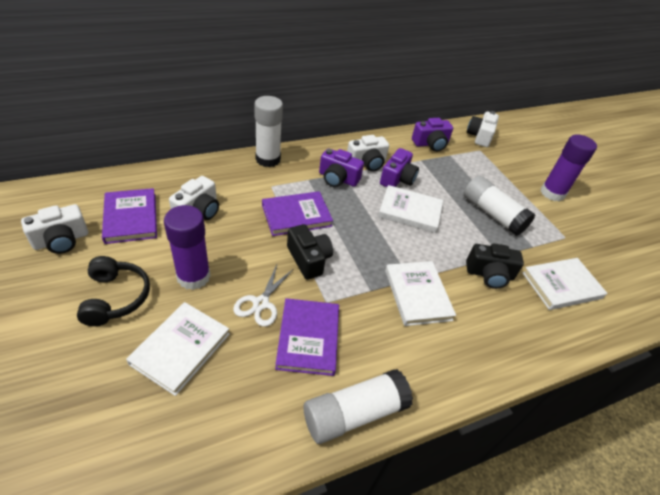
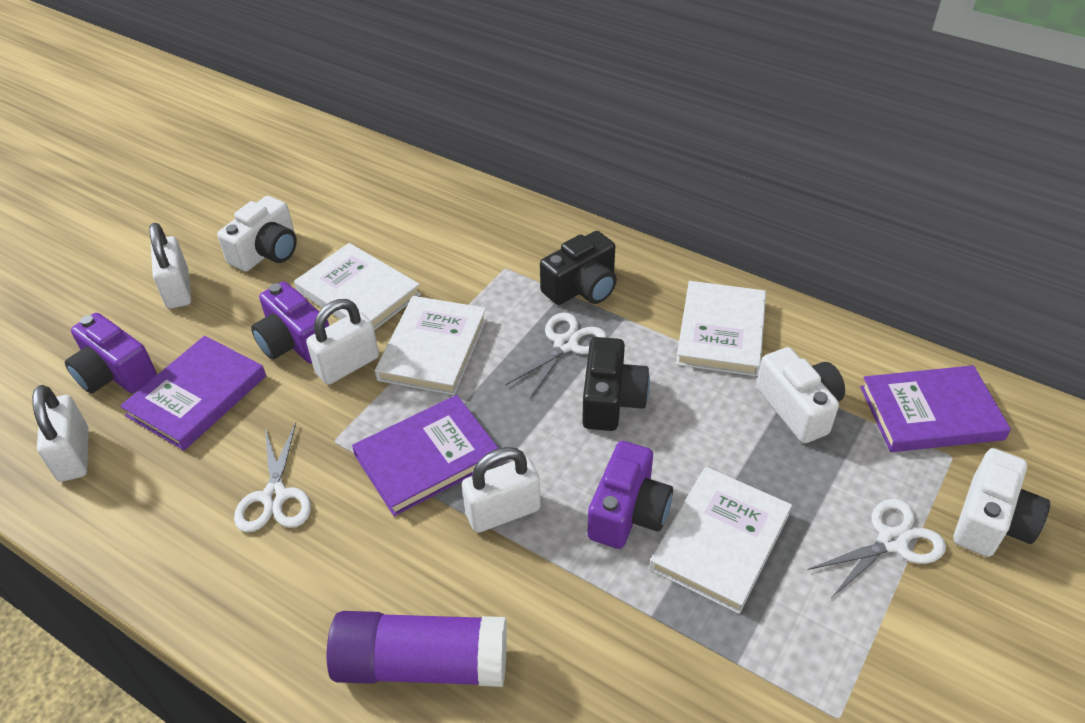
black headphones: 1 -> 0
purple glue stick: 2 -> 1
white camera: 4 -> 3
white glue stick: 3 -> 0
white padlock: 0 -> 4
white scissors: 1 -> 3

